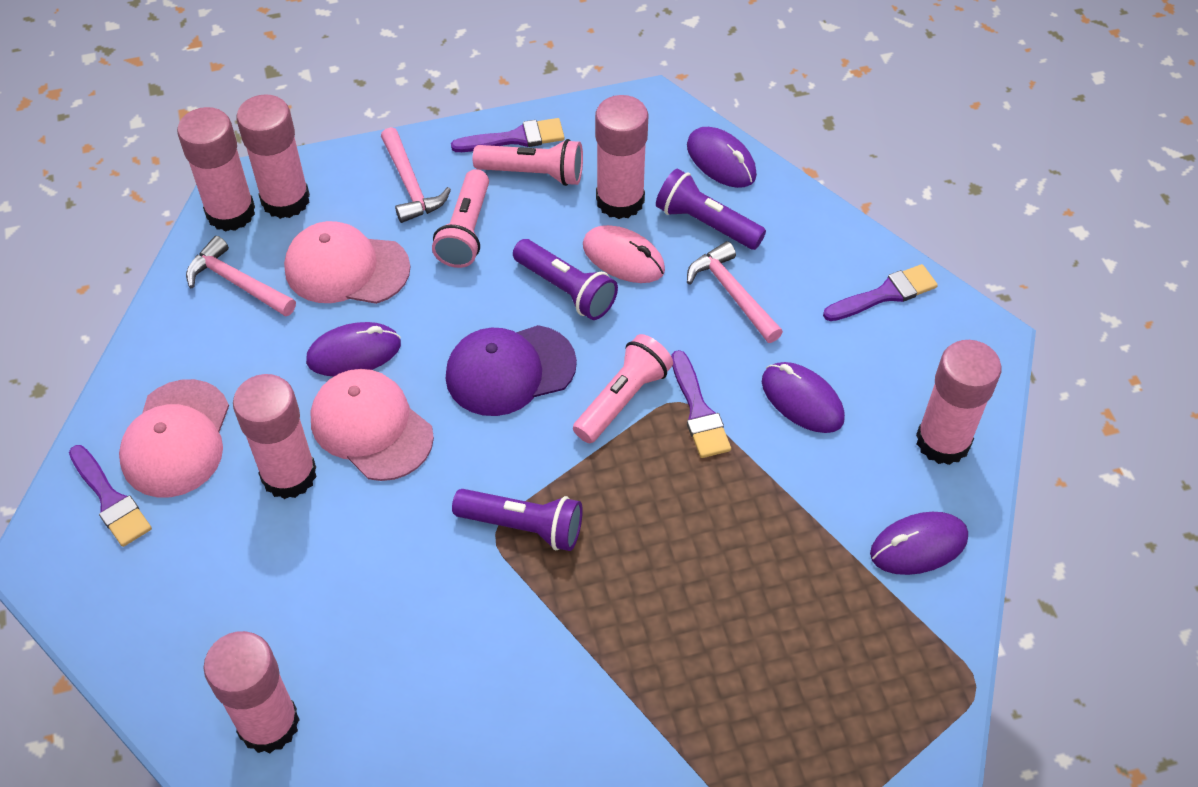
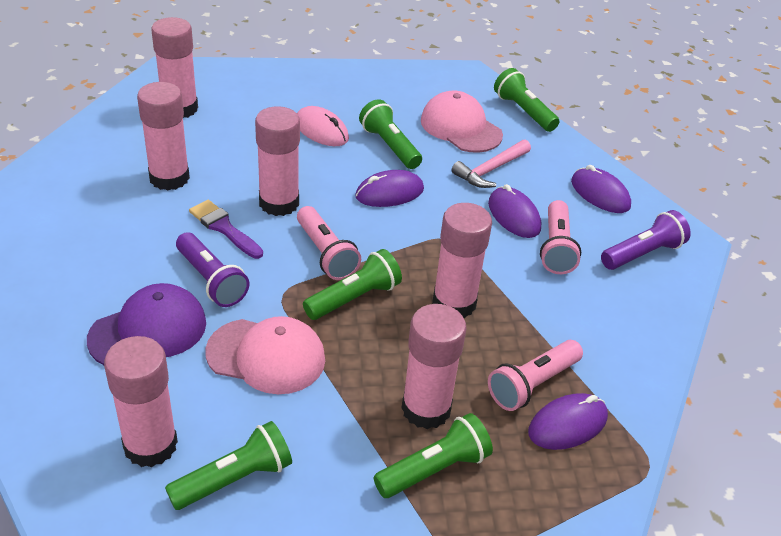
green flashlight: 0 -> 5
pink cap: 3 -> 2
pink hammer: 3 -> 1
purple brush: 4 -> 1
purple flashlight: 3 -> 2

